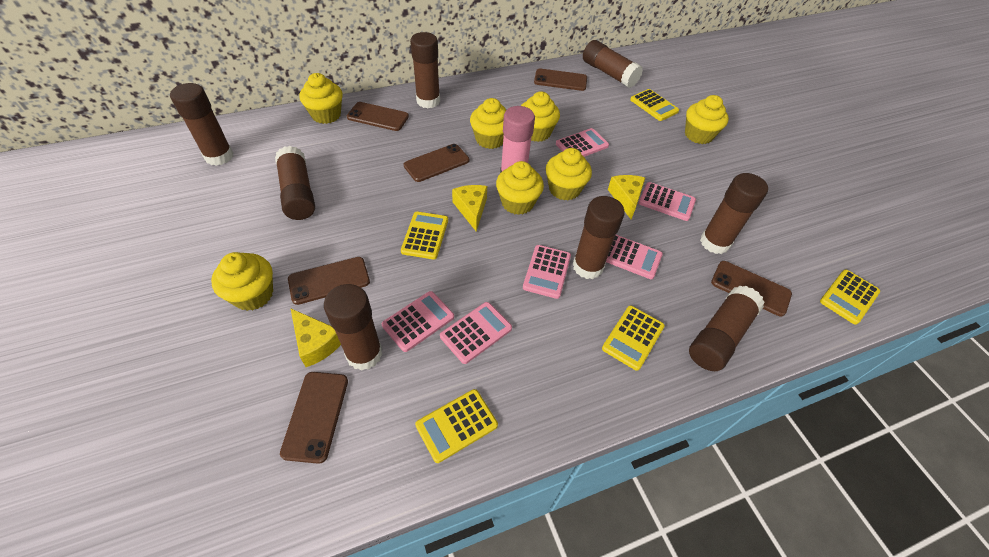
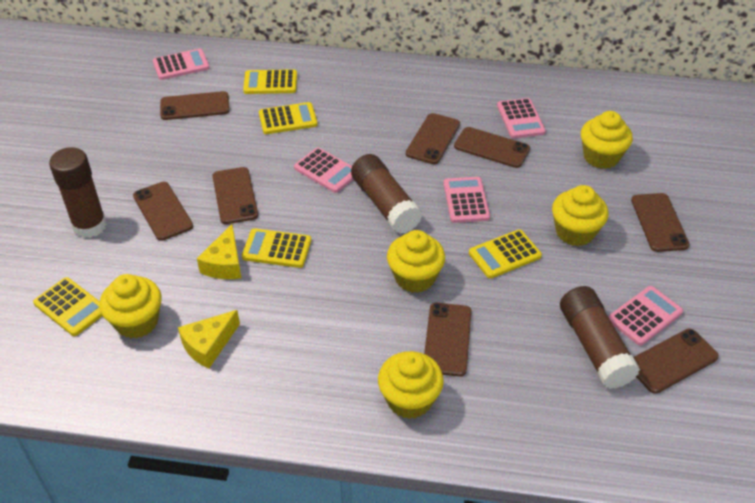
brown glue stick: 8 -> 3
brown phone: 6 -> 8
pink calculator: 6 -> 5
pink glue stick: 1 -> 0
yellow cheese: 3 -> 2
yellow cupcake: 7 -> 5

